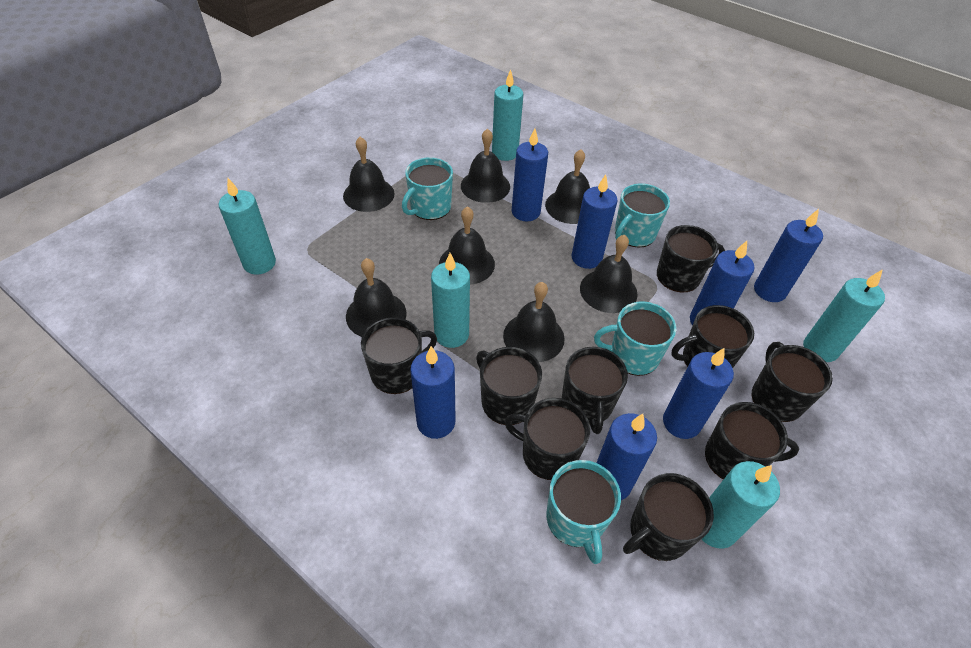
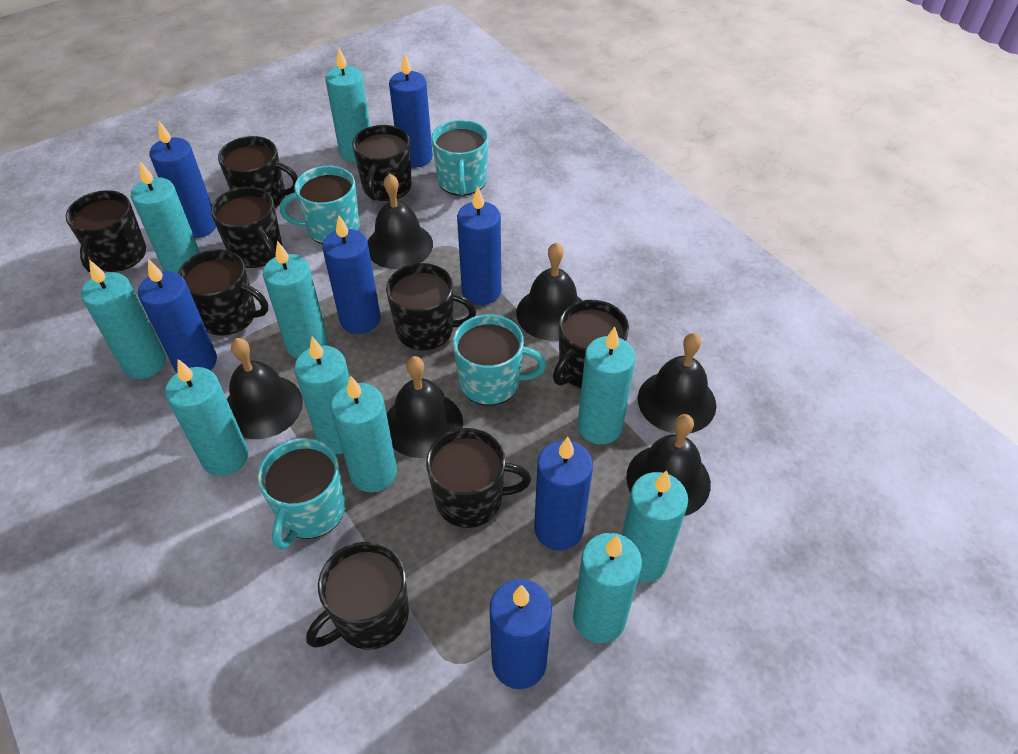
black bell: 7 -> 6
turquoise candle: 5 -> 10

